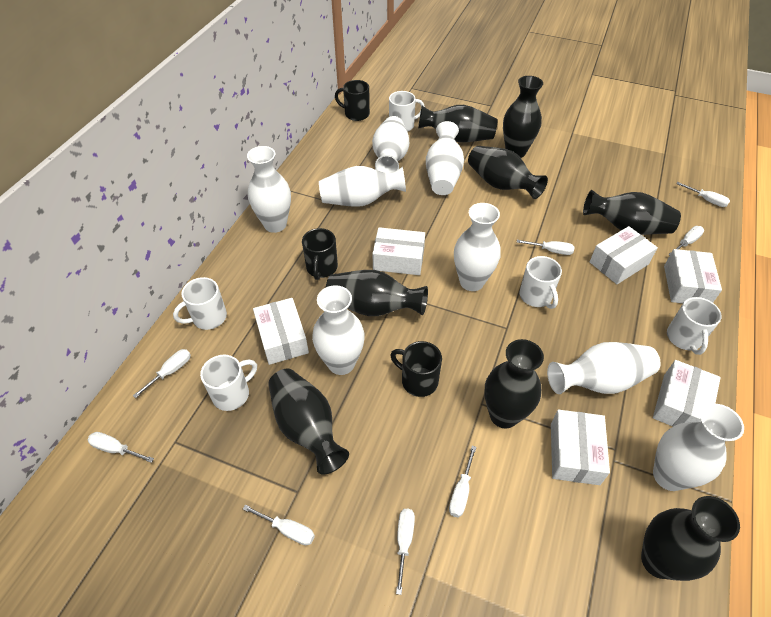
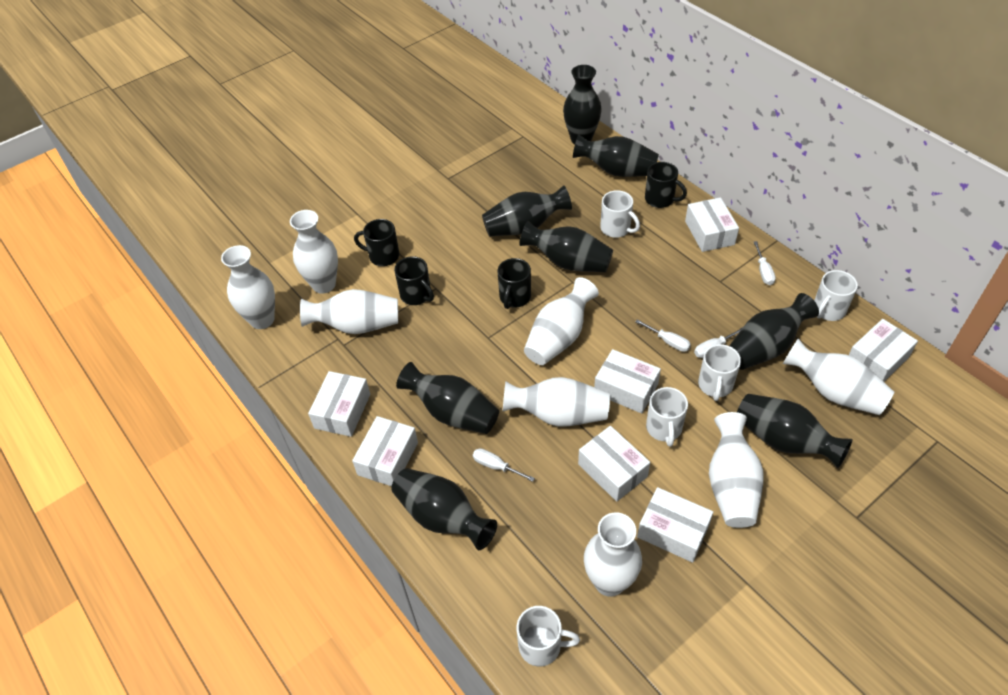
black mug: 3 -> 4
white box: 6 -> 7
white screwdriver: 8 -> 4

